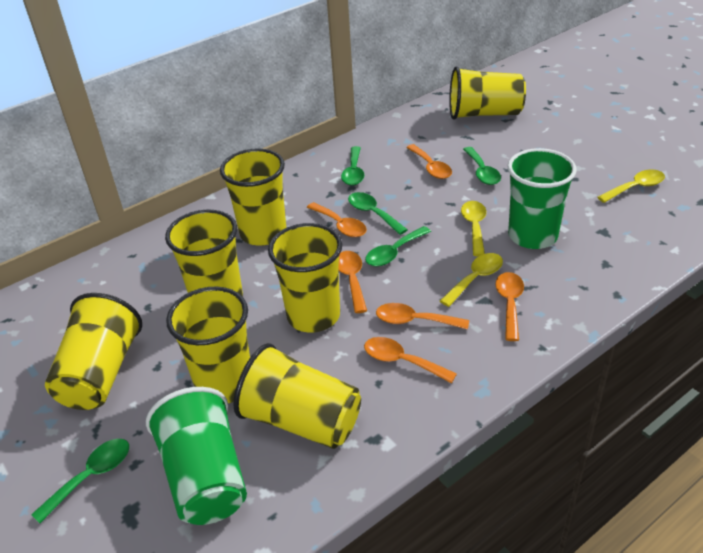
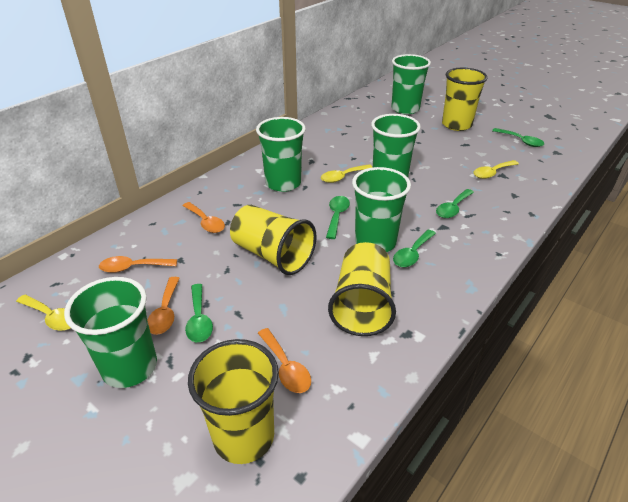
green cup: 2 -> 5
orange spoon: 6 -> 4
yellow cup: 7 -> 4

